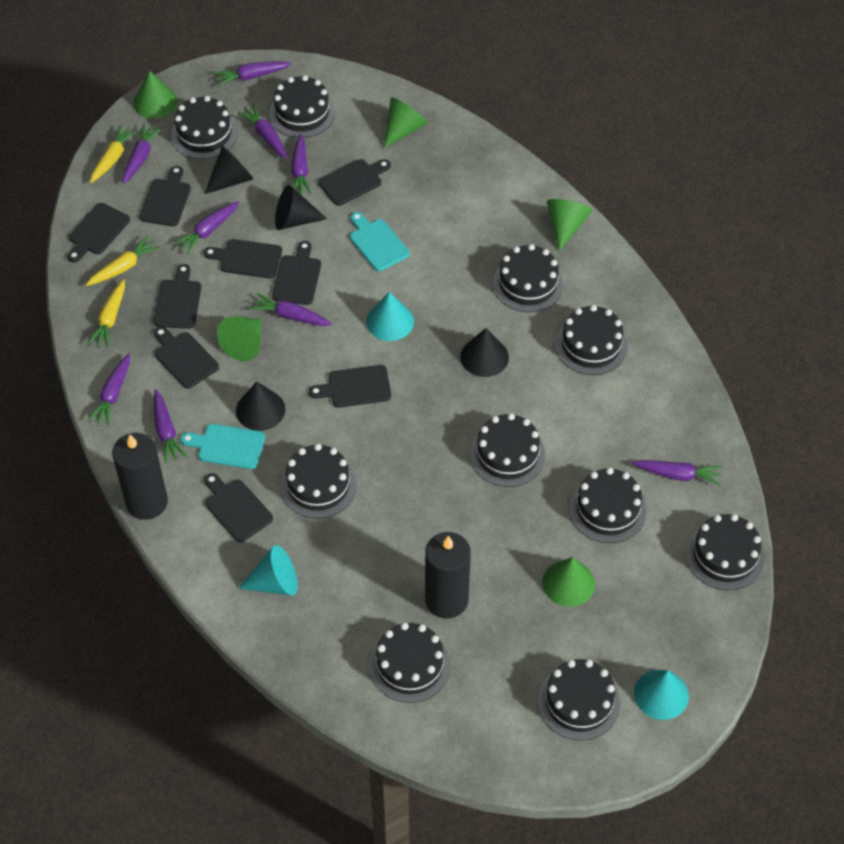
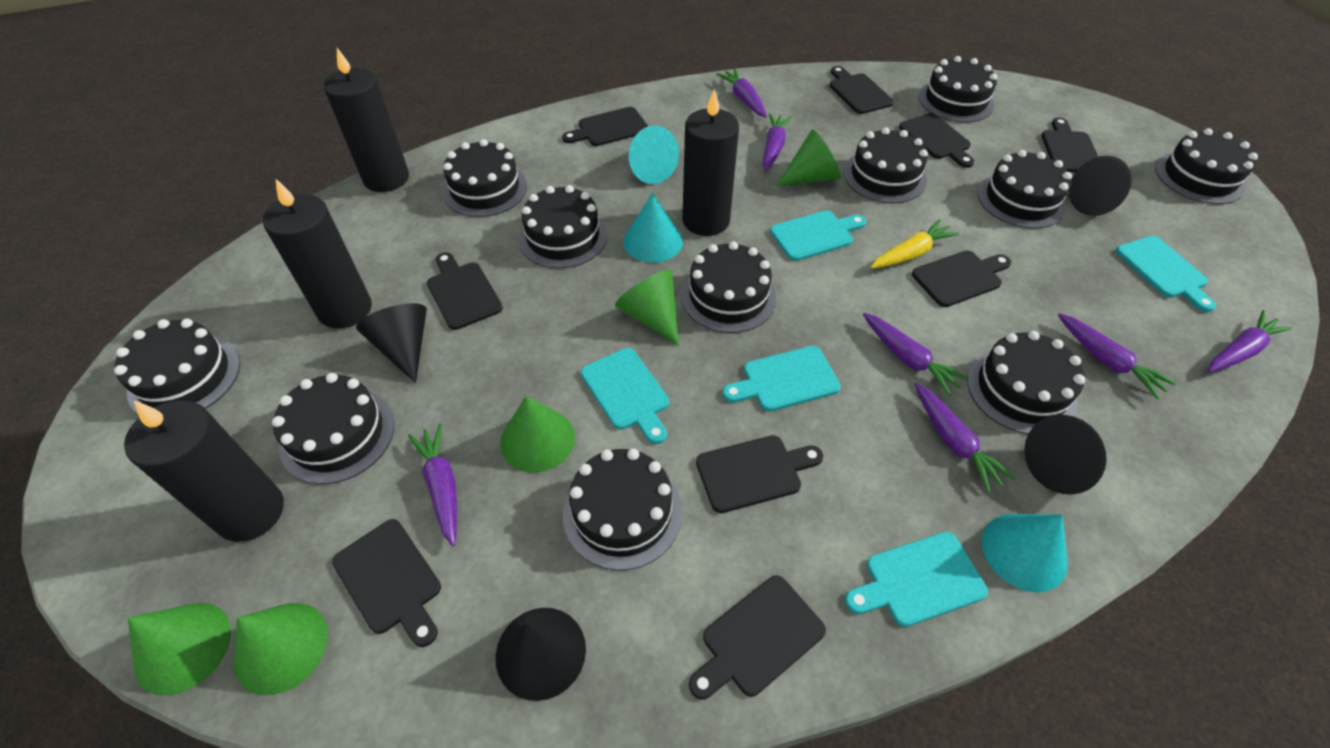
black cake: 10 -> 11
black candle: 2 -> 4
purple carrot: 9 -> 7
turquoise cutting board: 2 -> 5
yellow carrot: 3 -> 1

